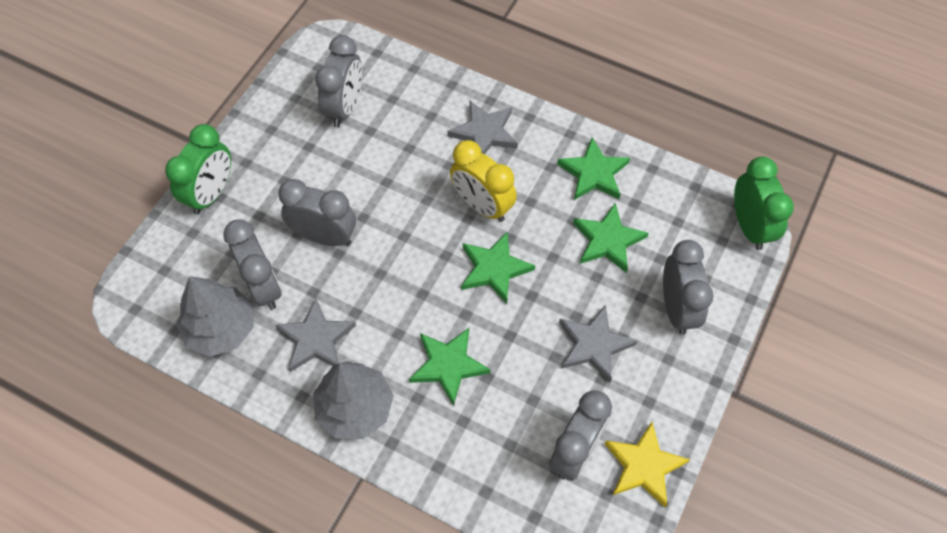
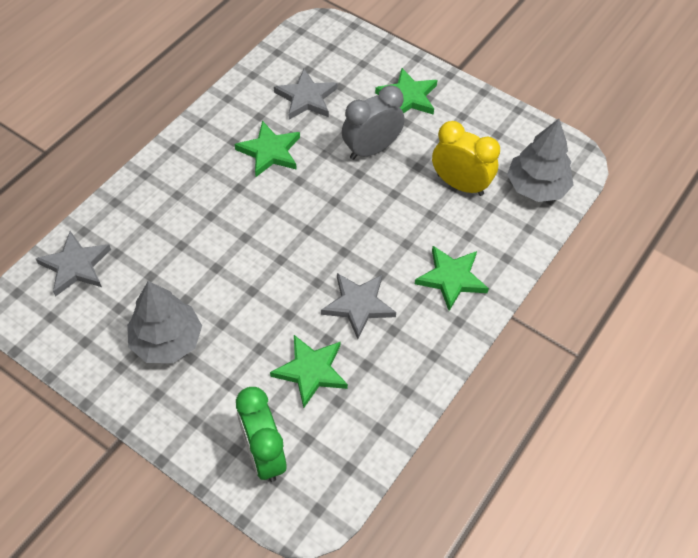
green clock: 2 -> 1
grey clock: 5 -> 1
yellow star: 1 -> 0

